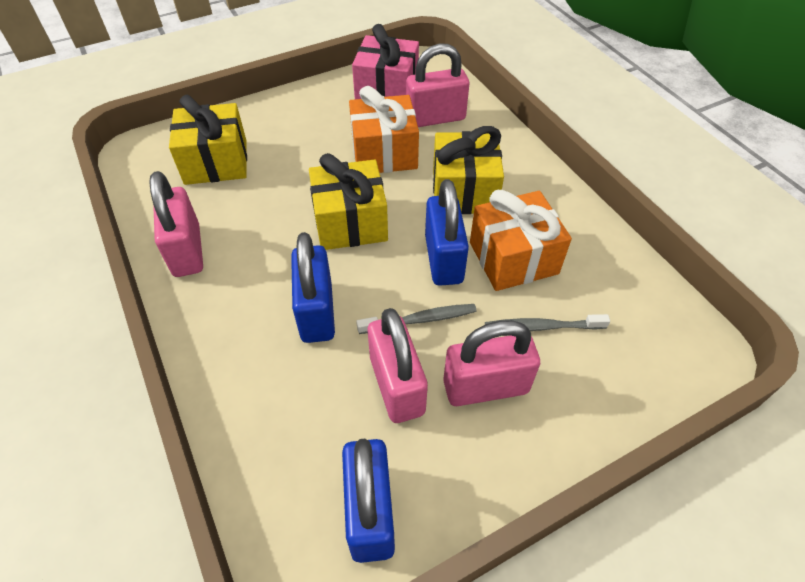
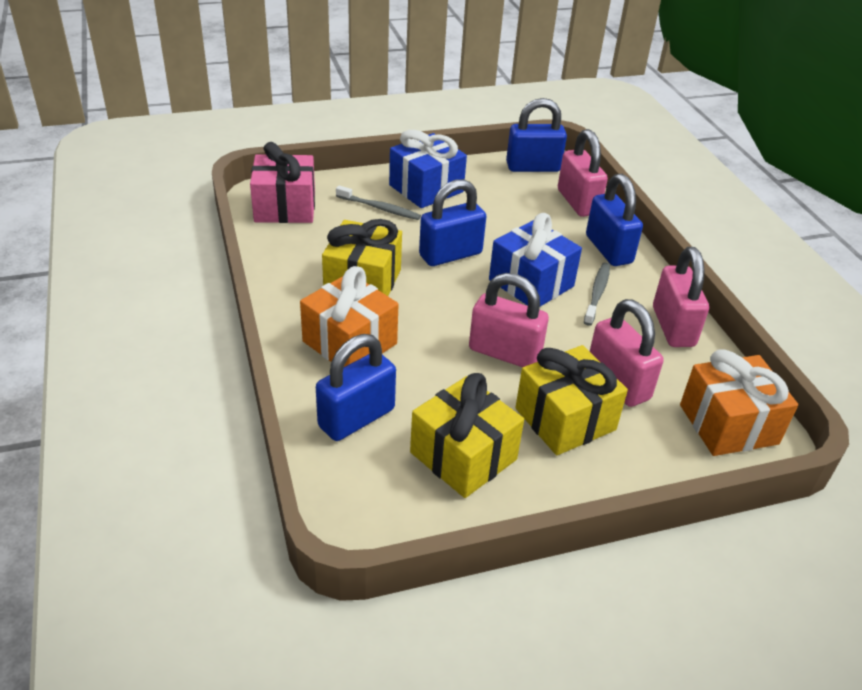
blue gift: 0 -> 2
blue padlock: 3 -> 4

